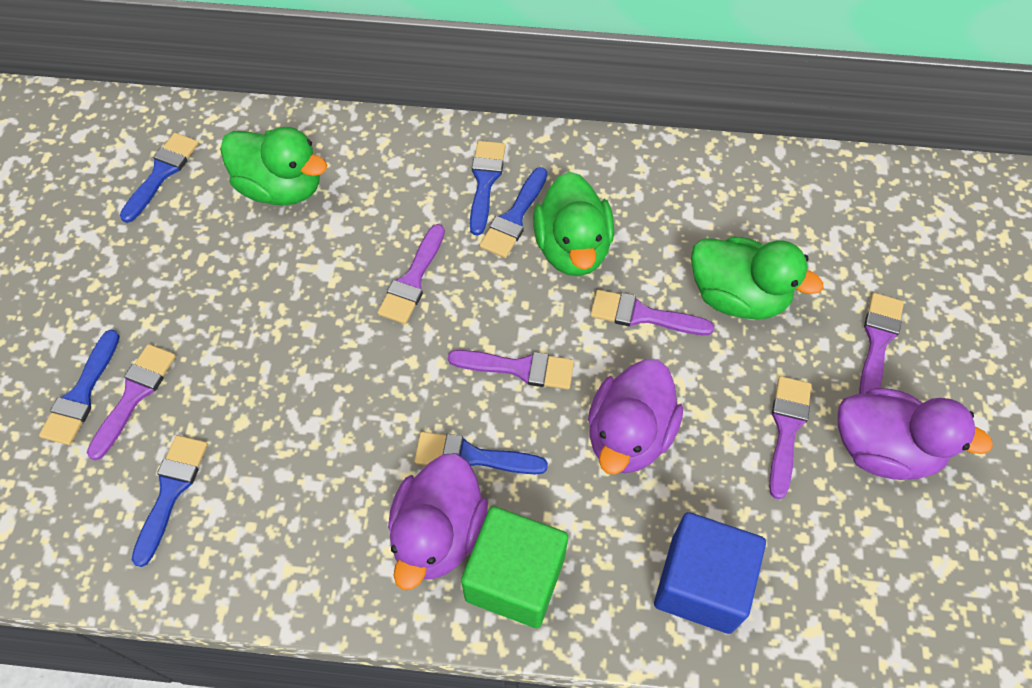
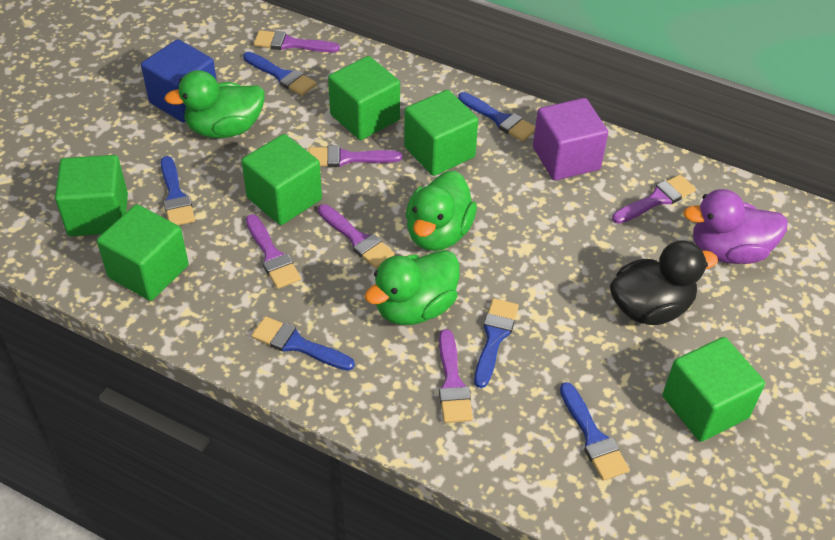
black duck: 0 -> 1
green cube: 1 -> 6
purple cube: 0 -> 1
purple duck: 3 -> 1

